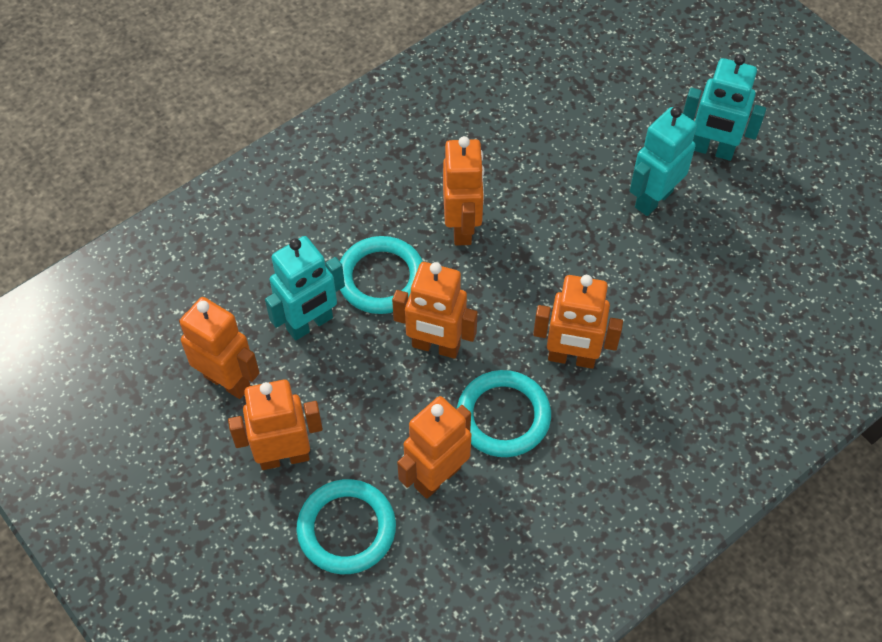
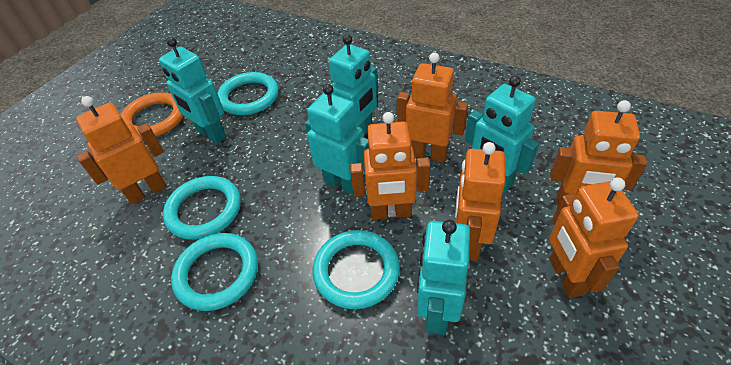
orange ring: 0 -> 1
turquoise ring: 3 -> 4
turquoise robot: 3 -> 5

